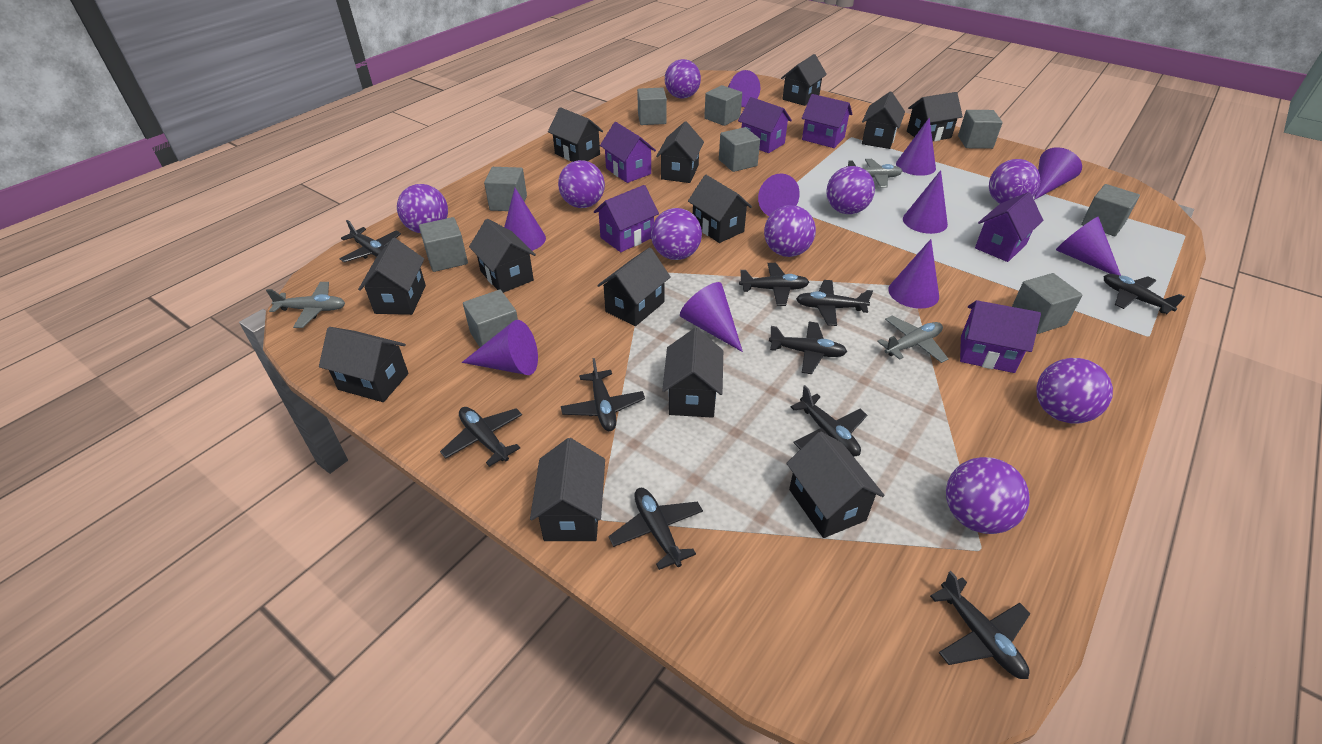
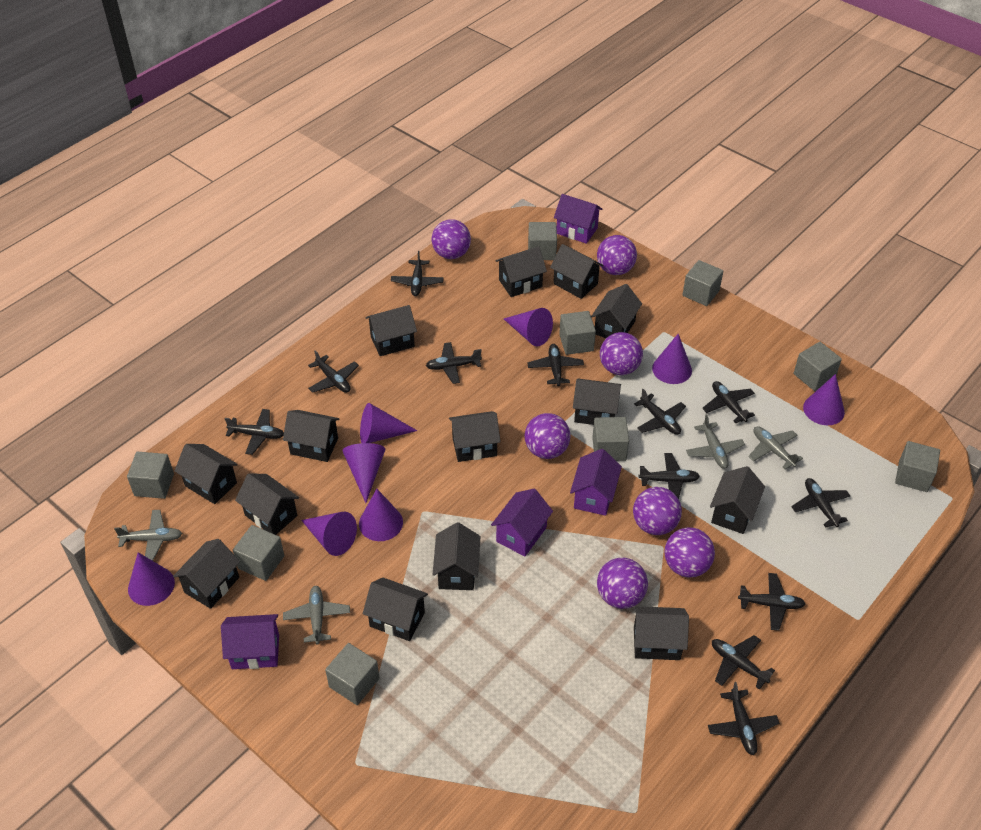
black house: 13 -> 14
black plane: 10 -> 12
grey plane: 3 -> 4
purple ball: 9 -> 7
purple cone: 10 -> 8
purple house: 6 -> 4

